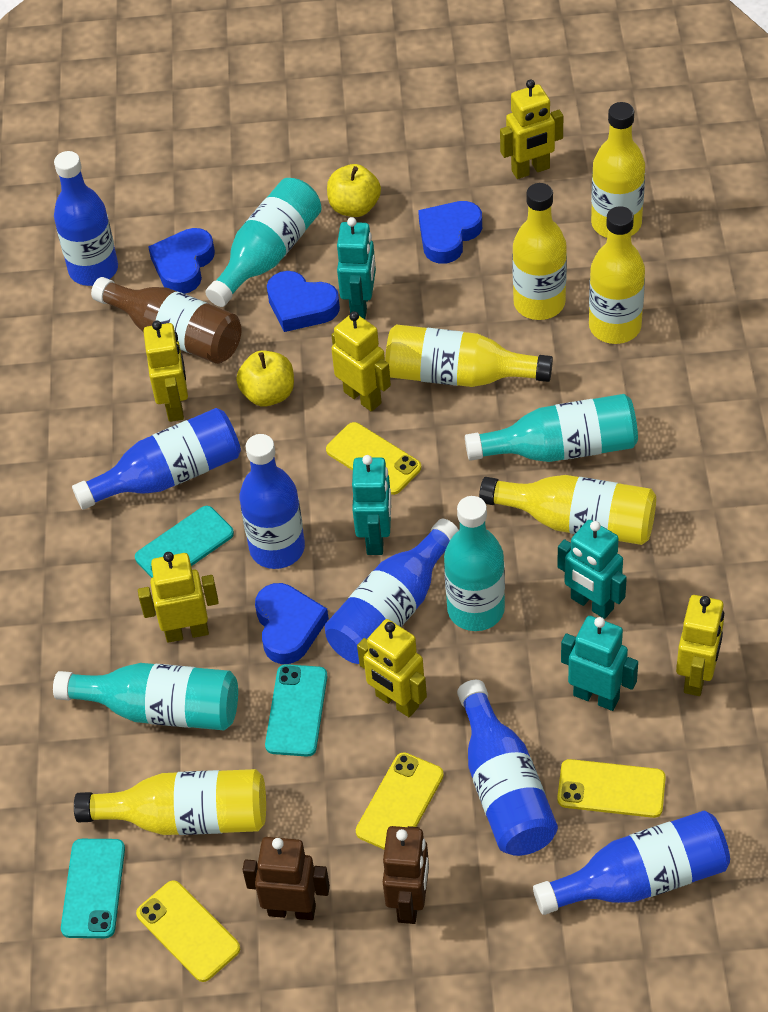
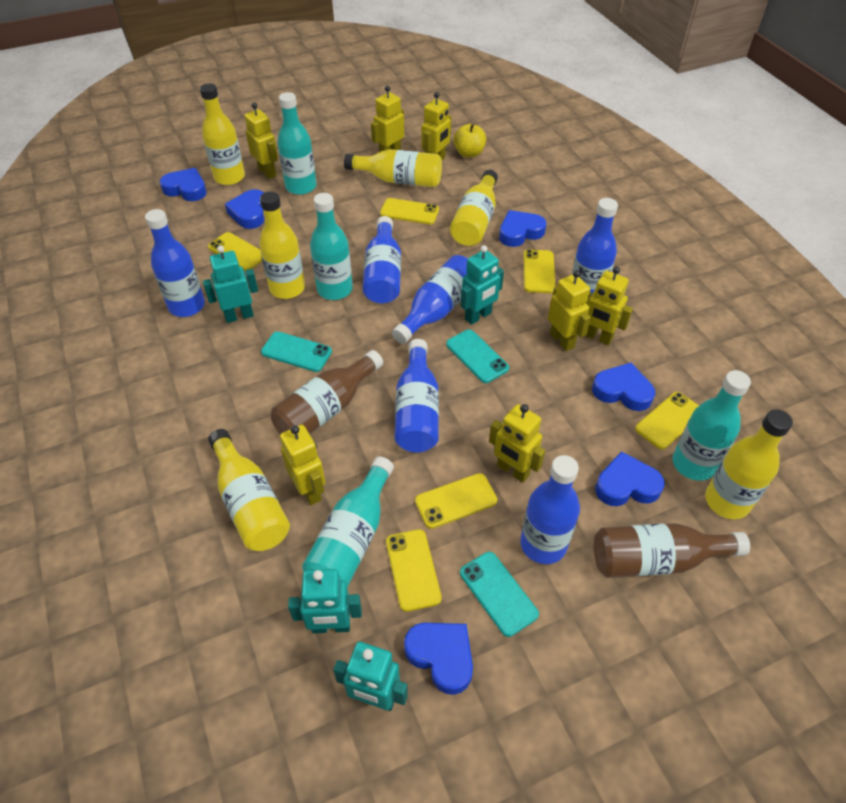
blue heart: 4 -> 6
brown bottle: 1 -> 2
brown robot: 2 -> 0
yellow apple: 2 -> 1
yellow phone: 4 -> 6
yellow robot: 6 -> 7

